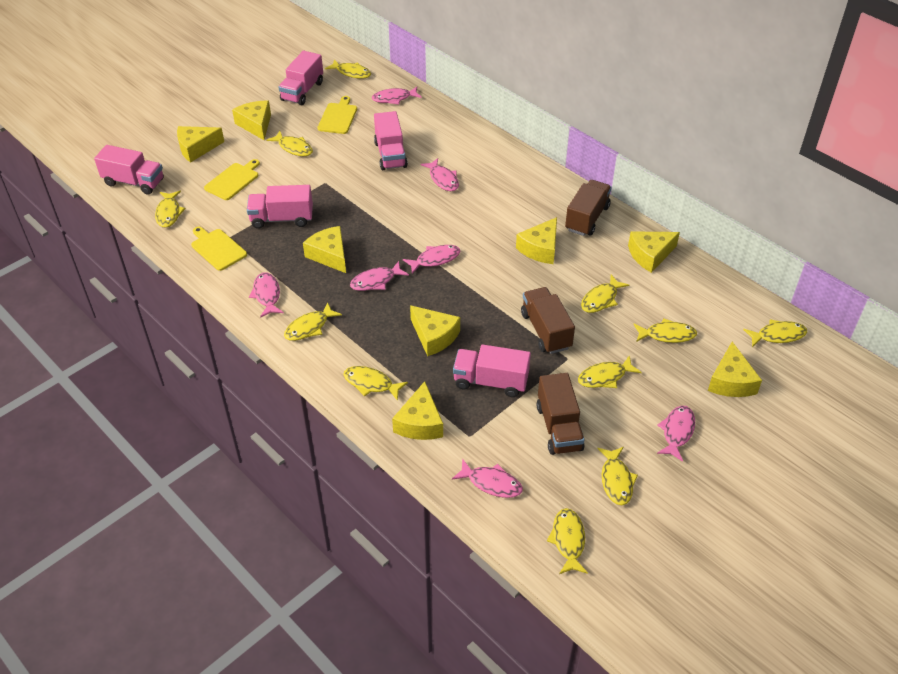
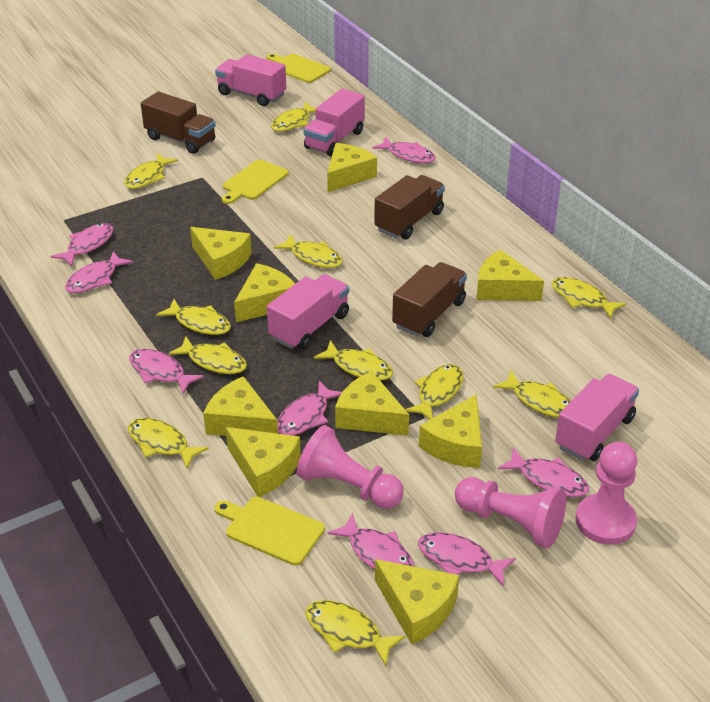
pink fish: 7 -> 8
pink pawn: 0 -> 3
pink truck: 5 -> 4
yellow cheese: 8 -> 9

